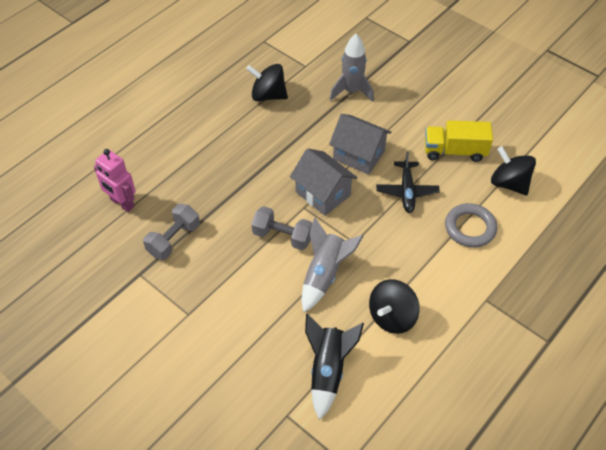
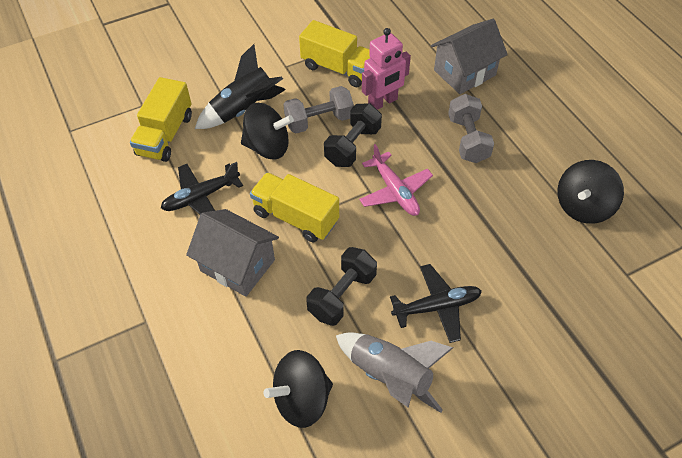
black dumbbell: 0 -> 2
black plane: 1 -> 2
grey ring: 1 -> 0
grey rocket: 2 -> 1
pink plane: 0 -> 1
yellow truck: 1 -> 3

